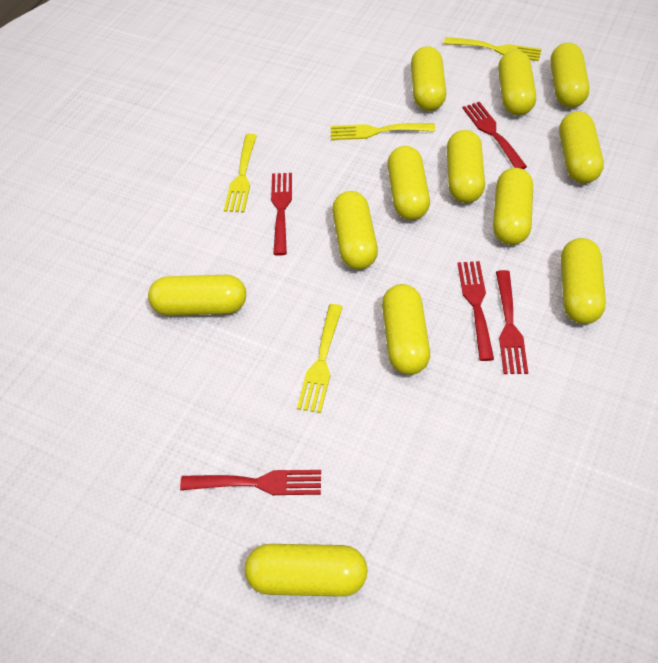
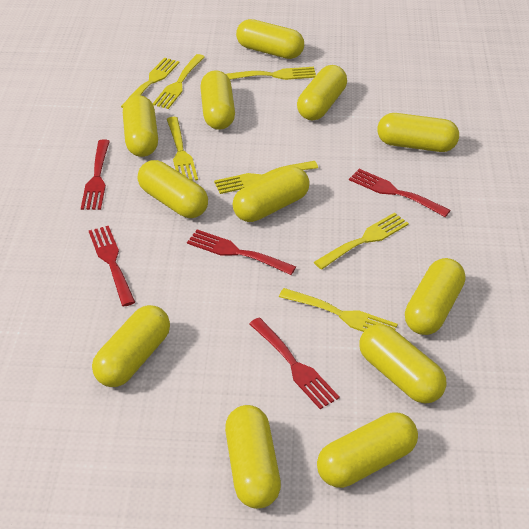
yellow fork: 4 -> 7

